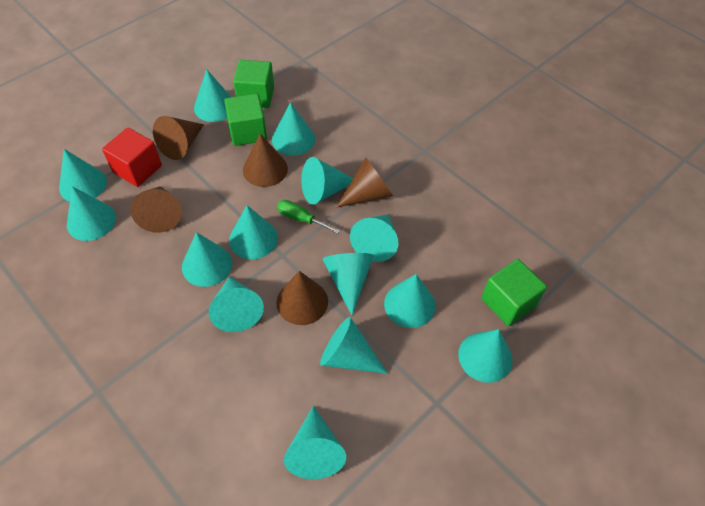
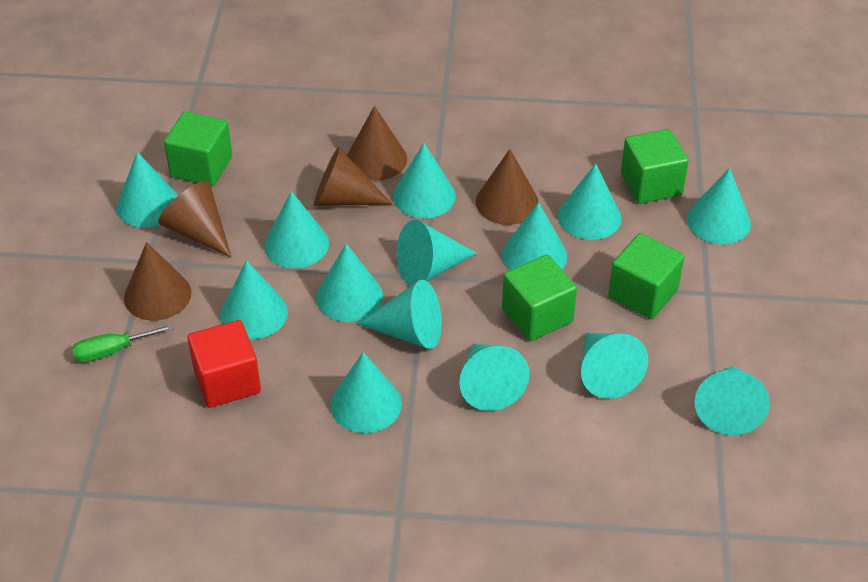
green cube: 3 -> 4

